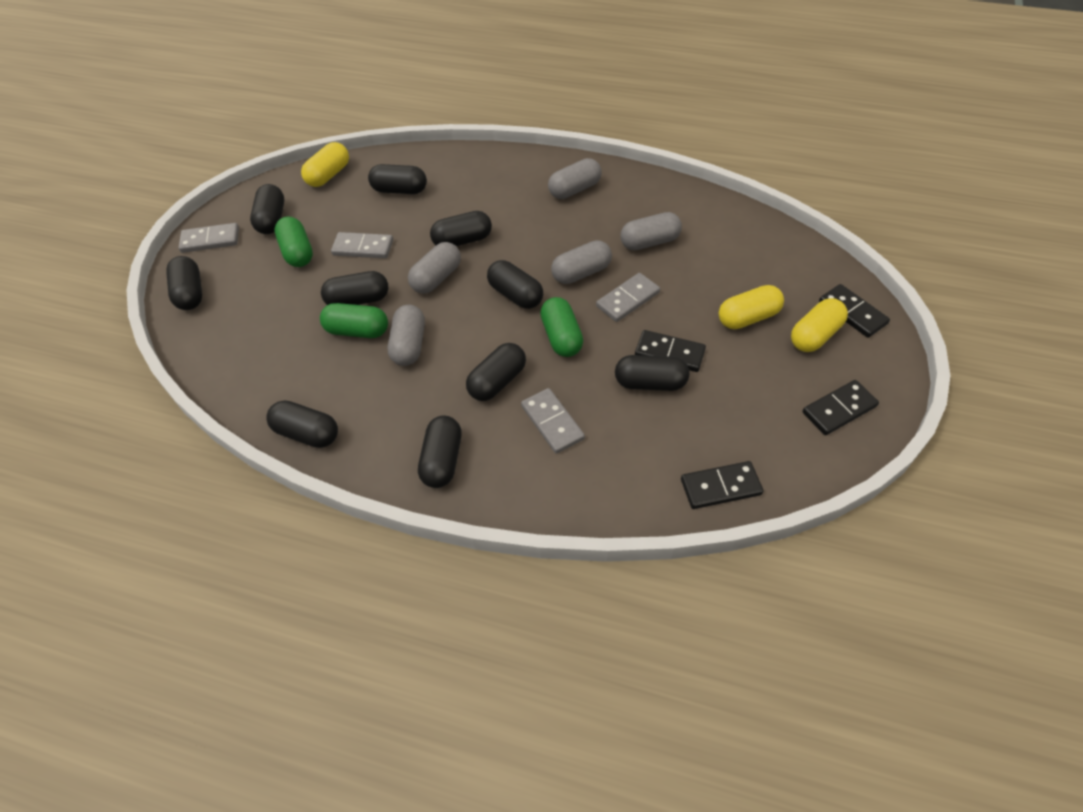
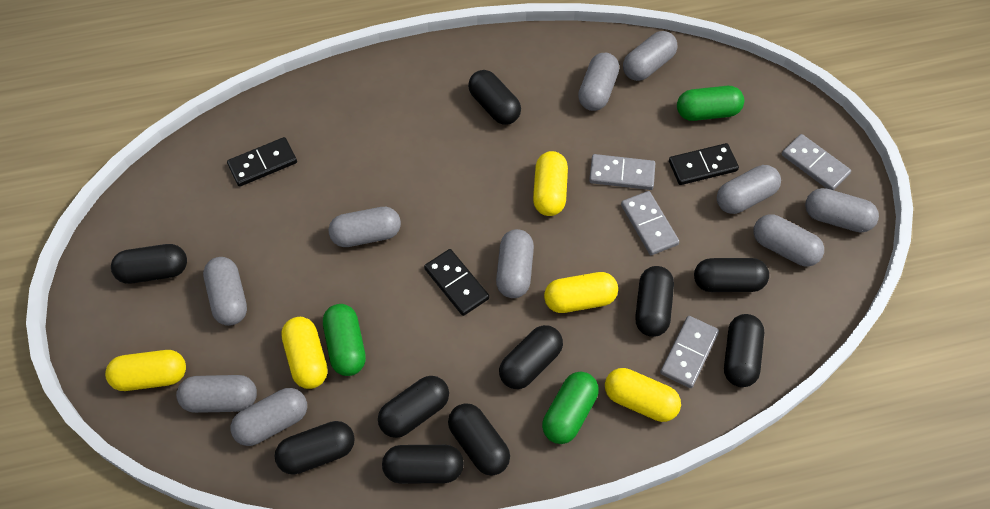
black domino: 4 -> 3
grey capsule: 5 -> 10
yellow capsule: 3 -> 5

